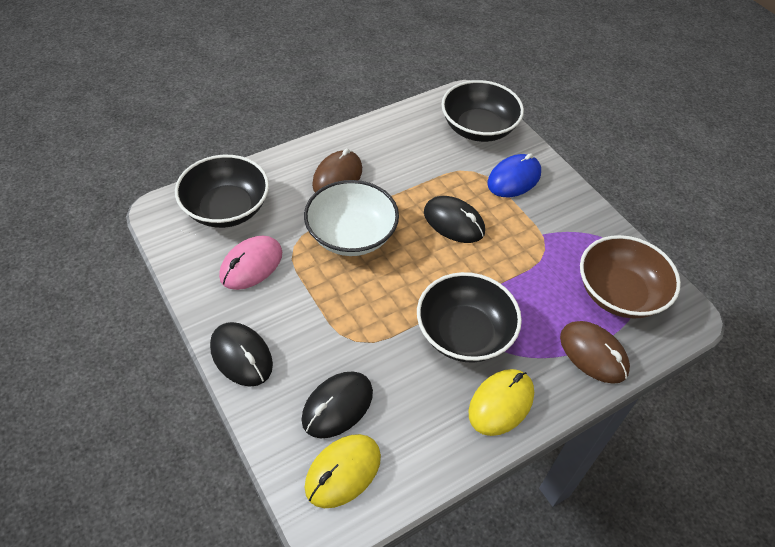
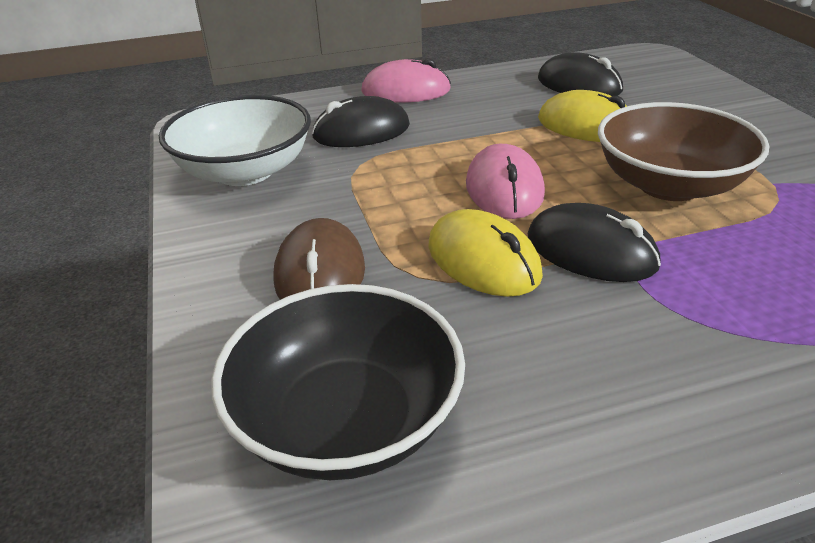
black bowl: 3 -> 1
blue mouse: 1 -> 0
brown mouse: 2 -> 1
pink mouse: 1 -> 2

